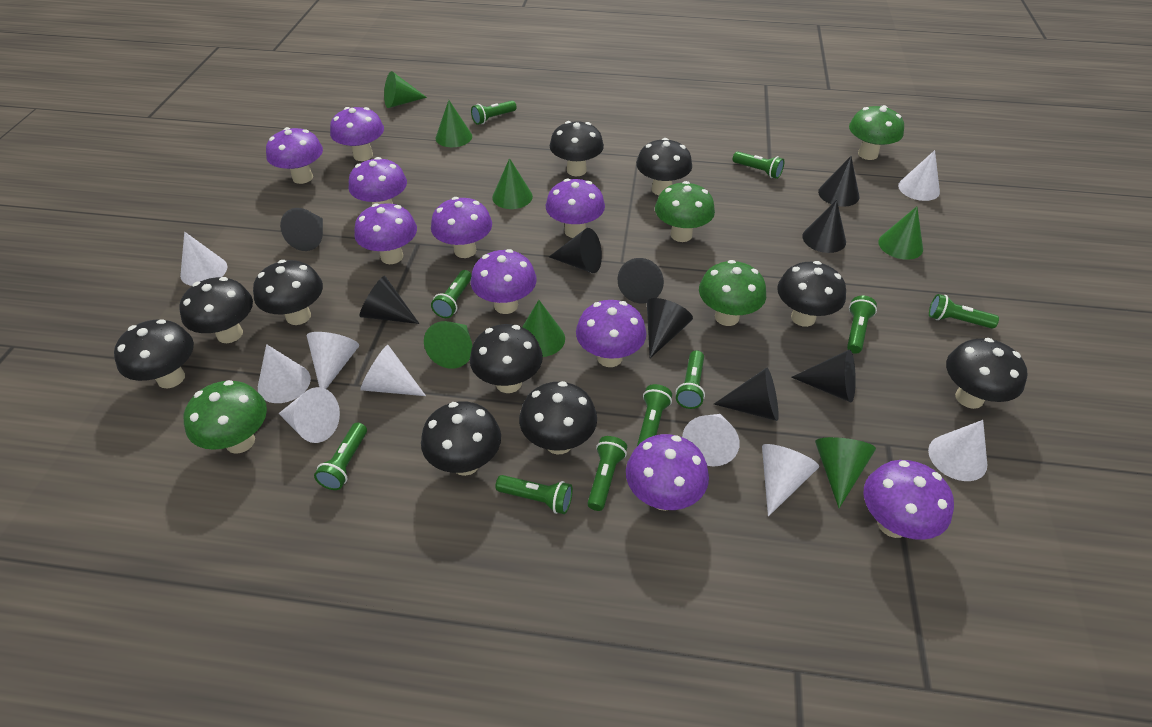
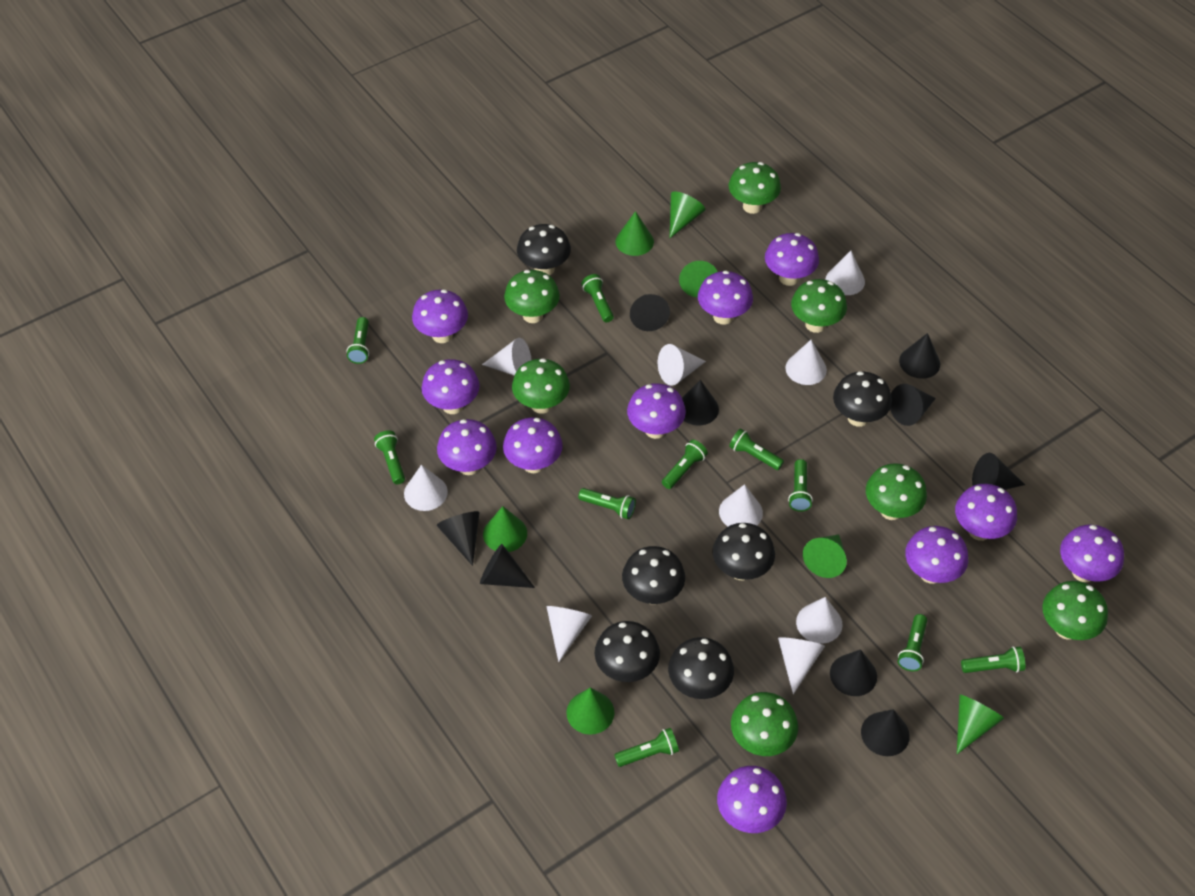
black mushroom: 10 -> 6
green mushroom: 4 -> 7
purple mushroom: 10 -> 11

